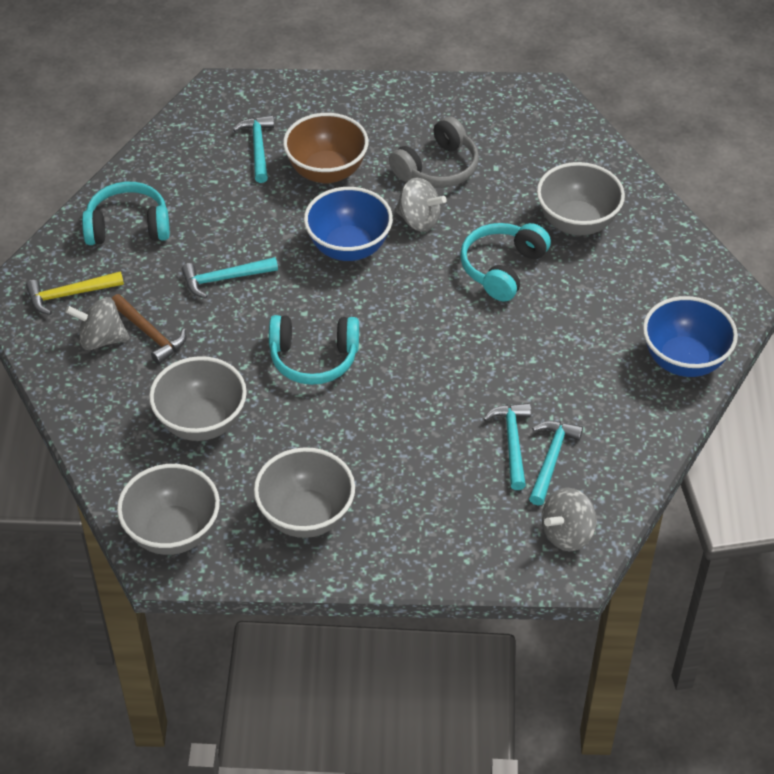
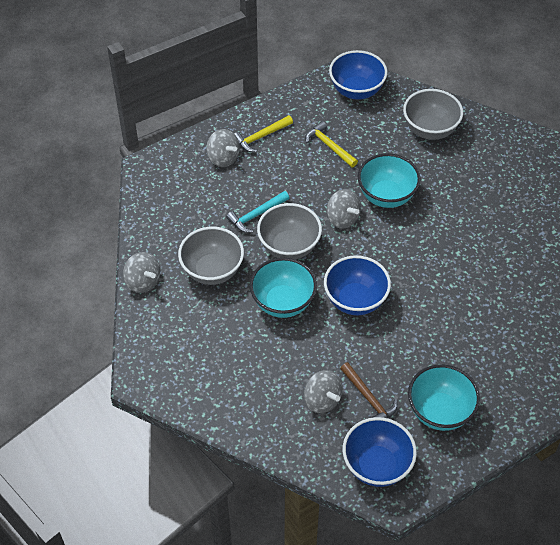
blue bowl: 2 -> 3
brown bowl: 1 -> 0
grey bowl: 4 -> 3
grey headphones: 1 -> 0
grey spinning top: 3 -> 4
turquoise bowl: 0 -> 3
turquoise hammer: 4 -> 1
turquoise headphones: 3 -> 0
yellow hammer: 1 -> 2

